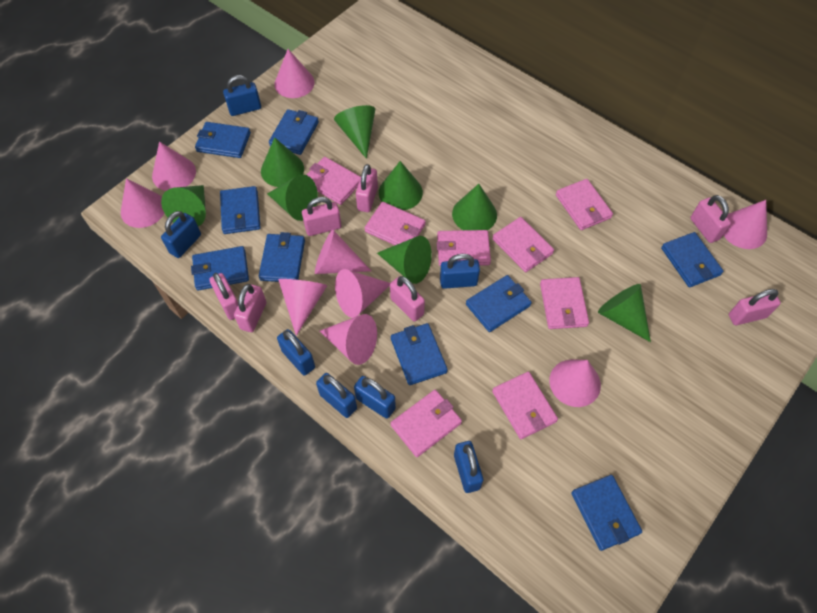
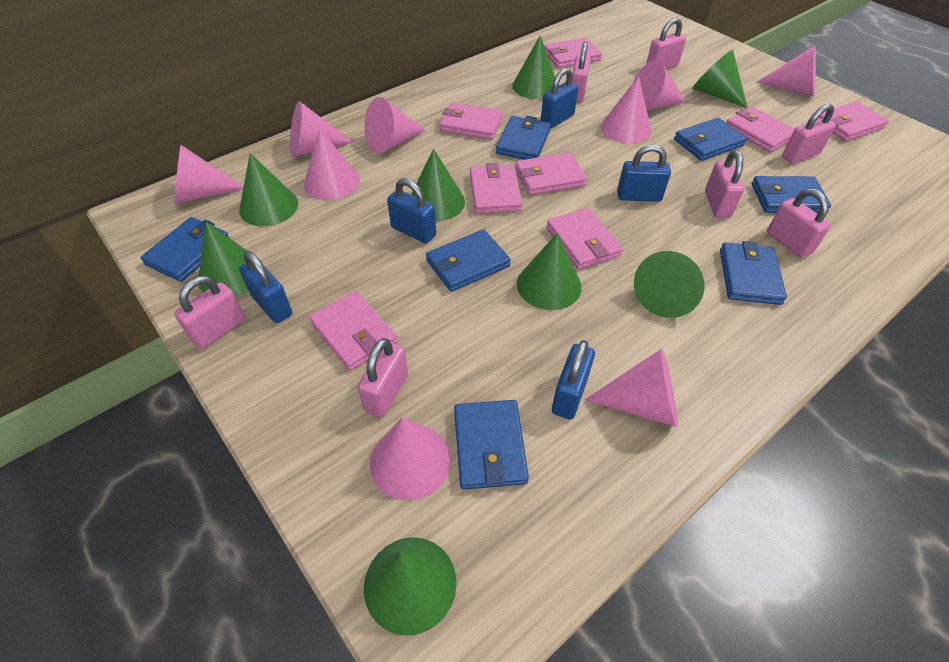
blue padlock: 7 -> 5
blue wallet: 9 -> 7

